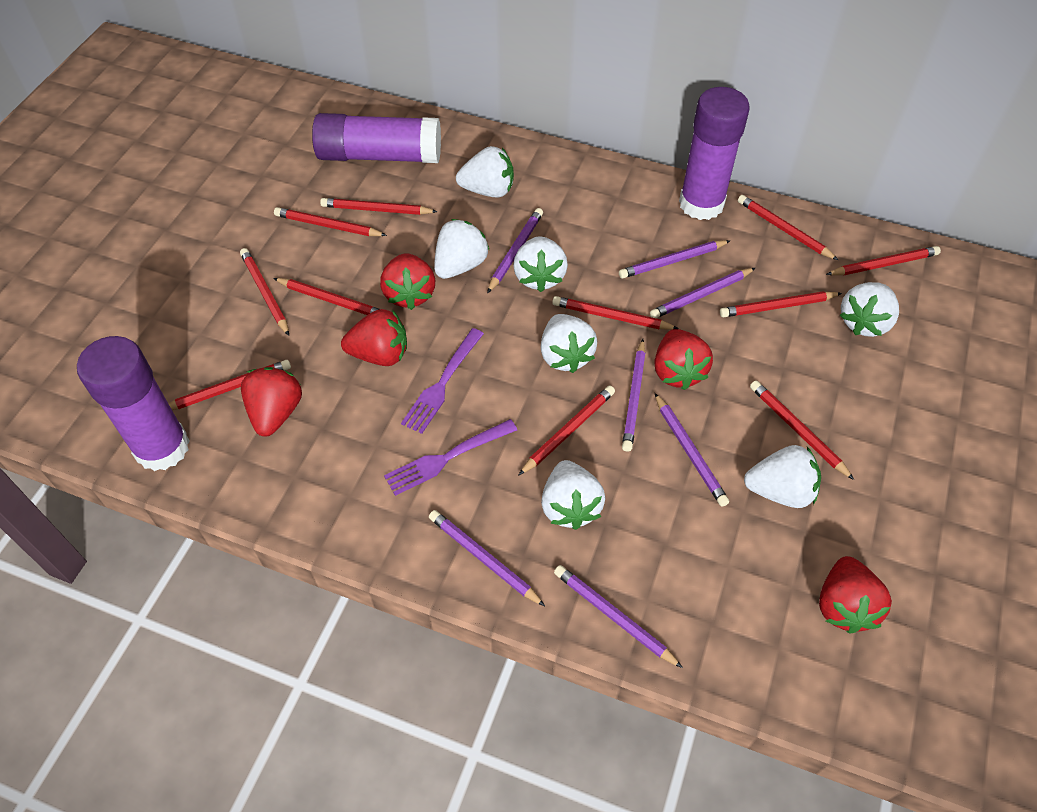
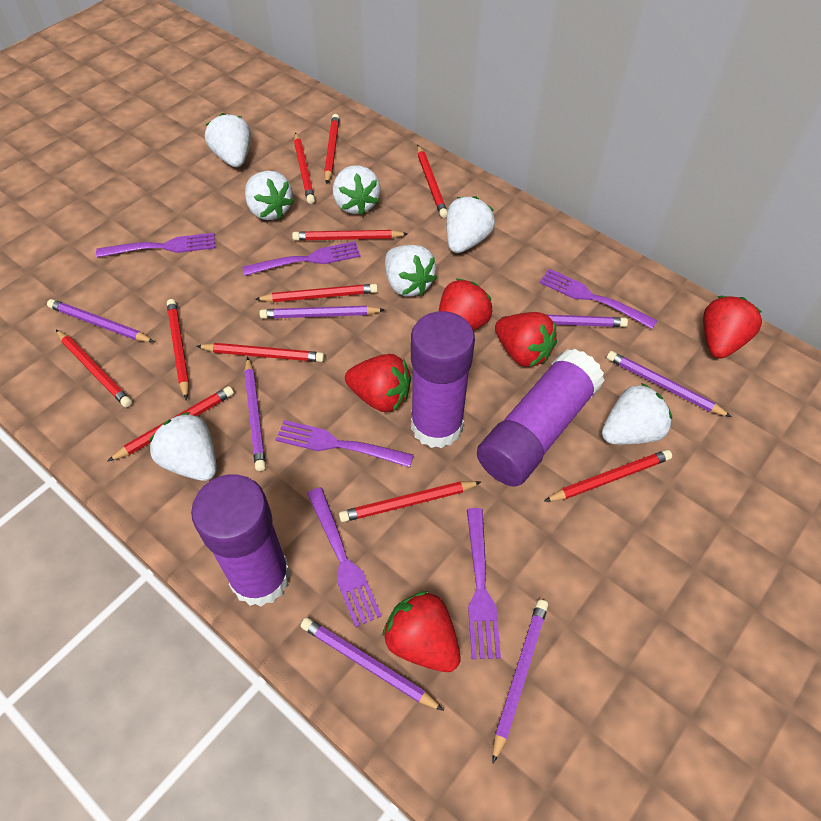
purple fork: 2 -> 6

